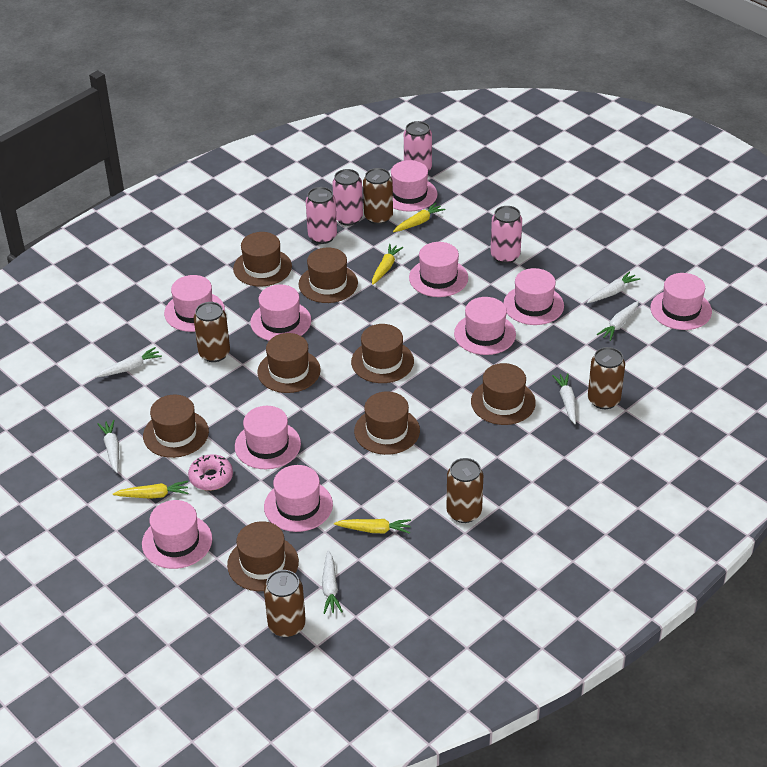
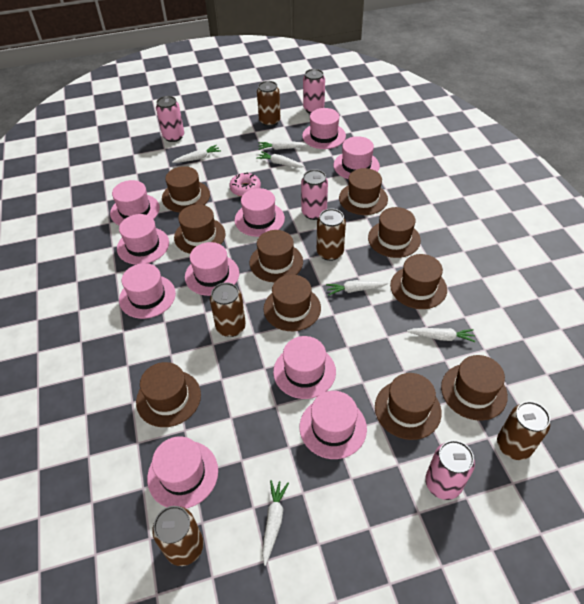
brown hat: 8 -> 10
yellow carrot: 4 -> 0

